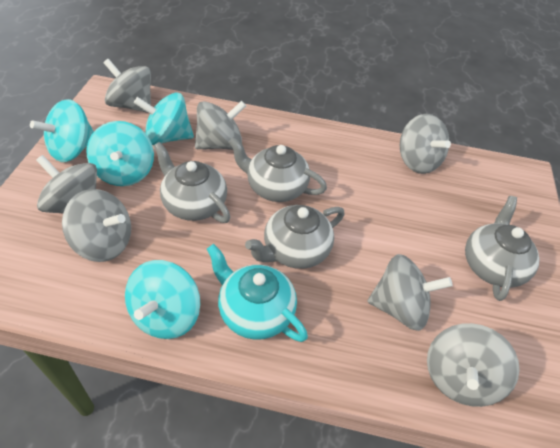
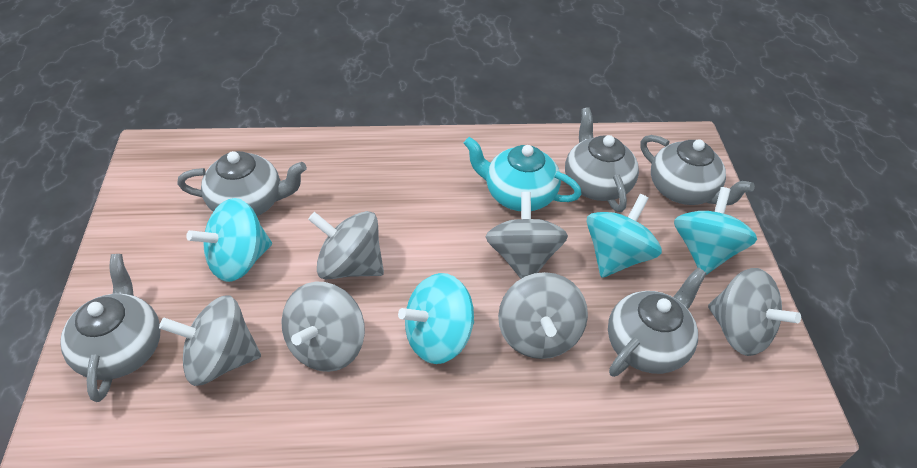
grey spinning top: 7 -> 6
grey teapot: 4 -> 5

